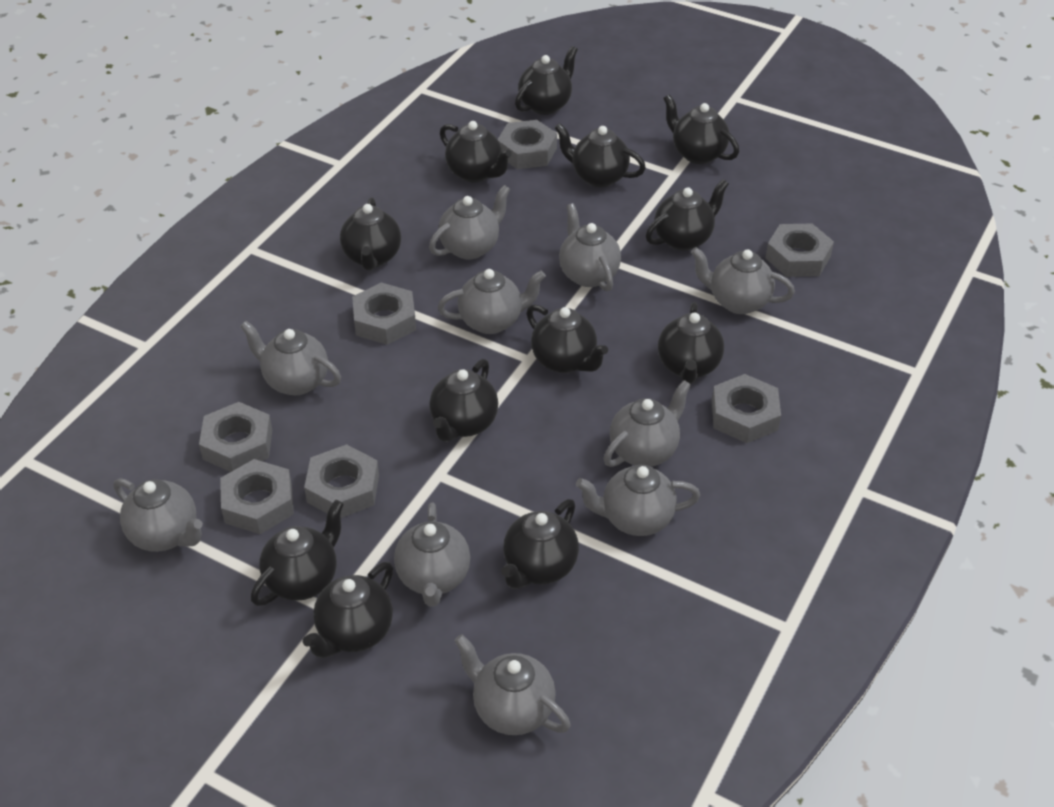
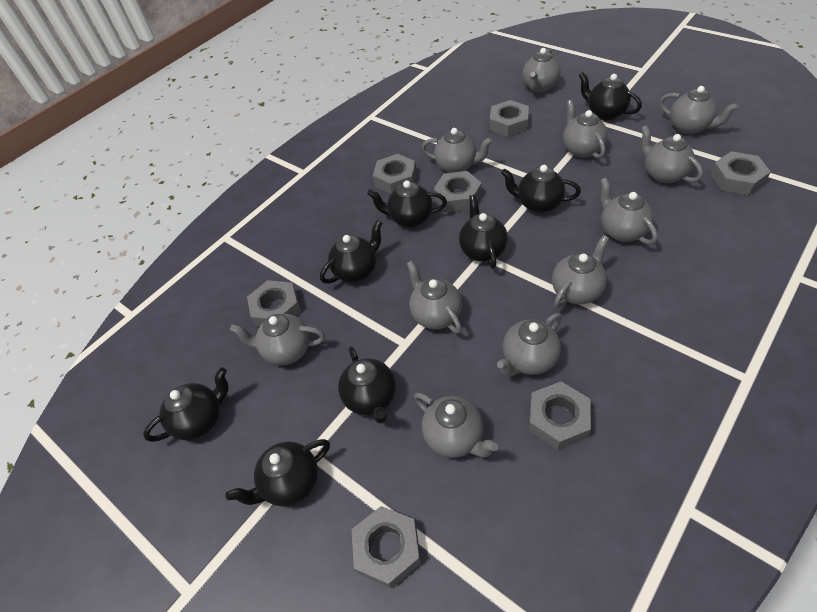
black teapot: 12 -> 8
grey teapot: 10 -> 11

